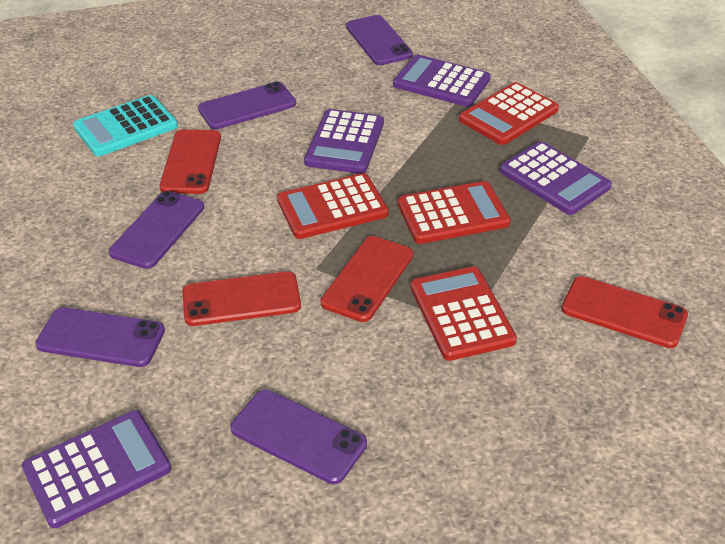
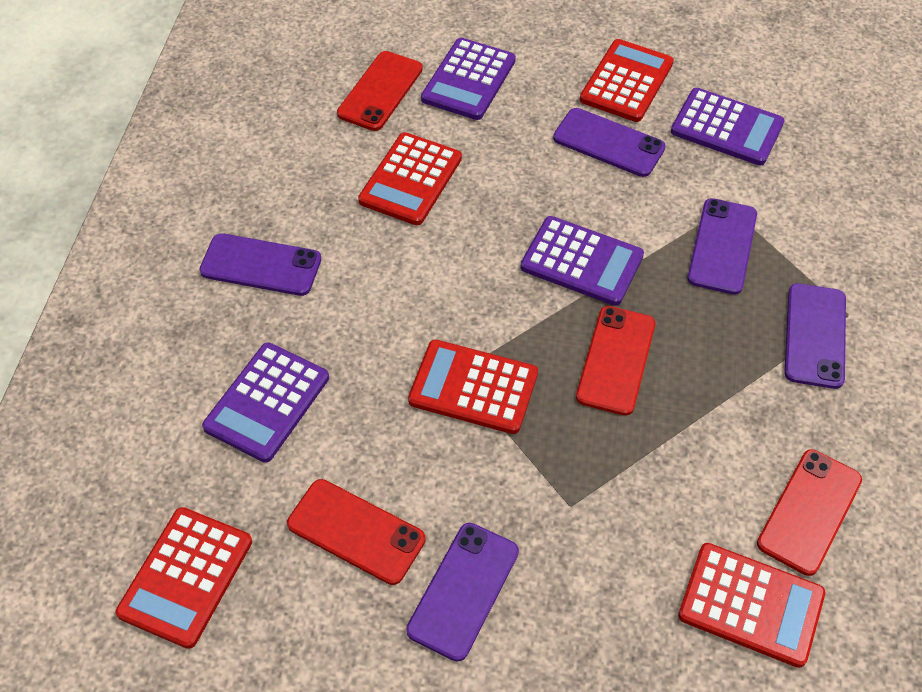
red calculator: 4 -> 5
turquoise calculator: 1 -> 0

